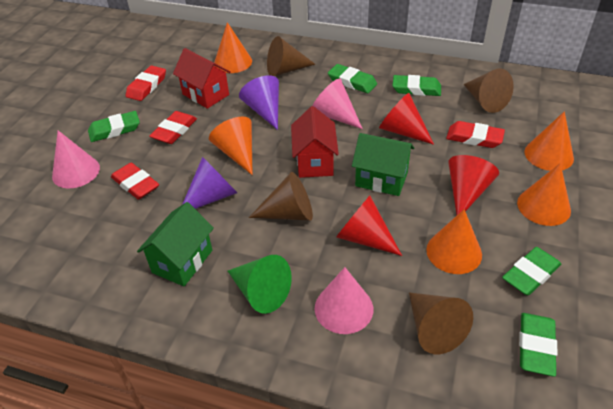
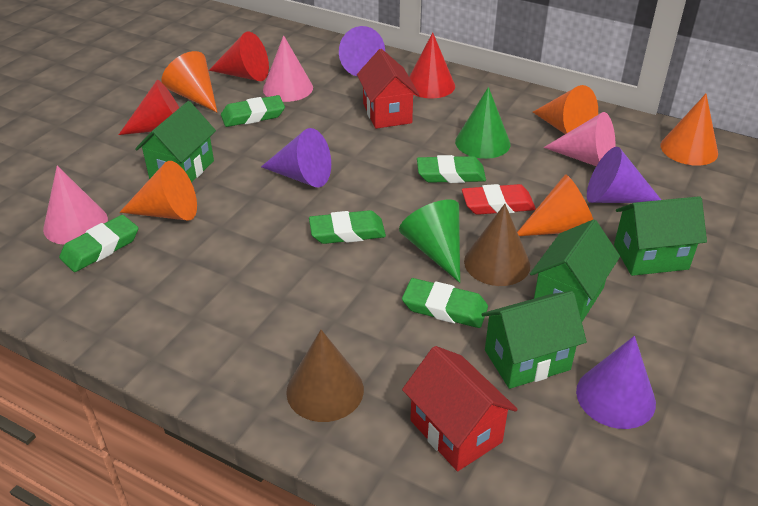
brown cone: 4 -> 2
green cone: 1 -> 2
green house: 2 -> 4
purple cone: 2 -> 4
red eraser: 4 -> 1

